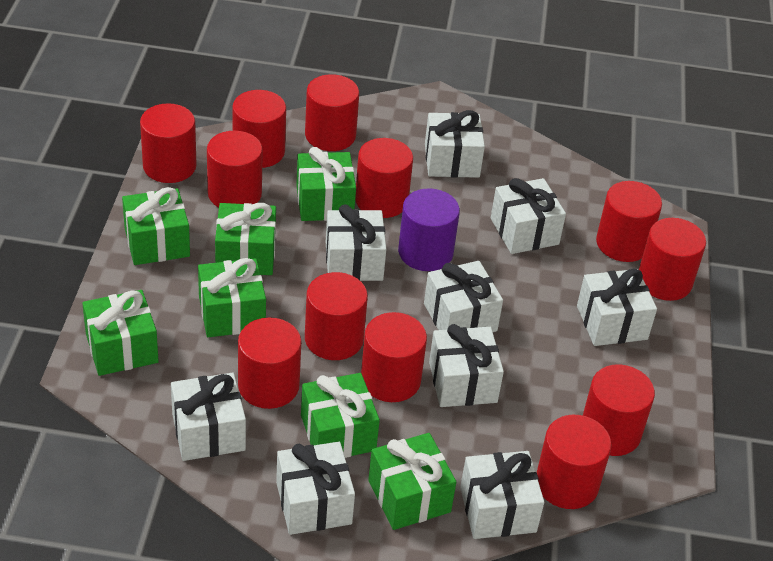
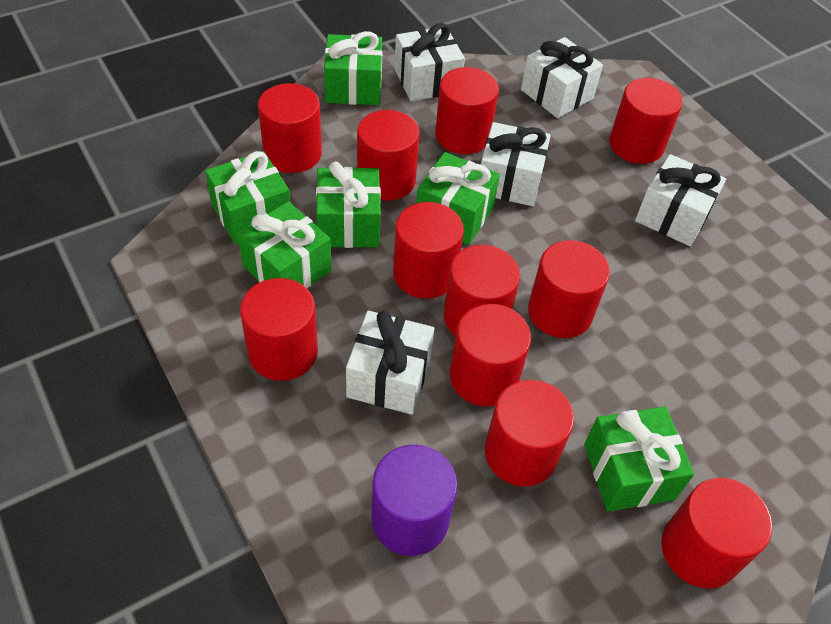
green gift: 7 -> 6
red cylinder: 12 -> 11
white gift: 9 -> 5

